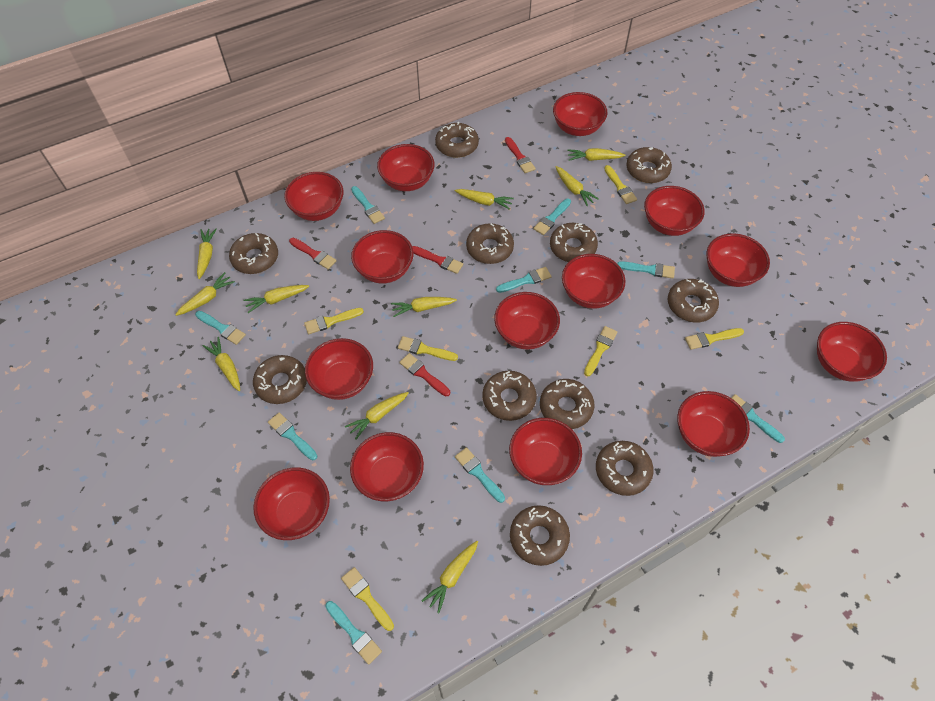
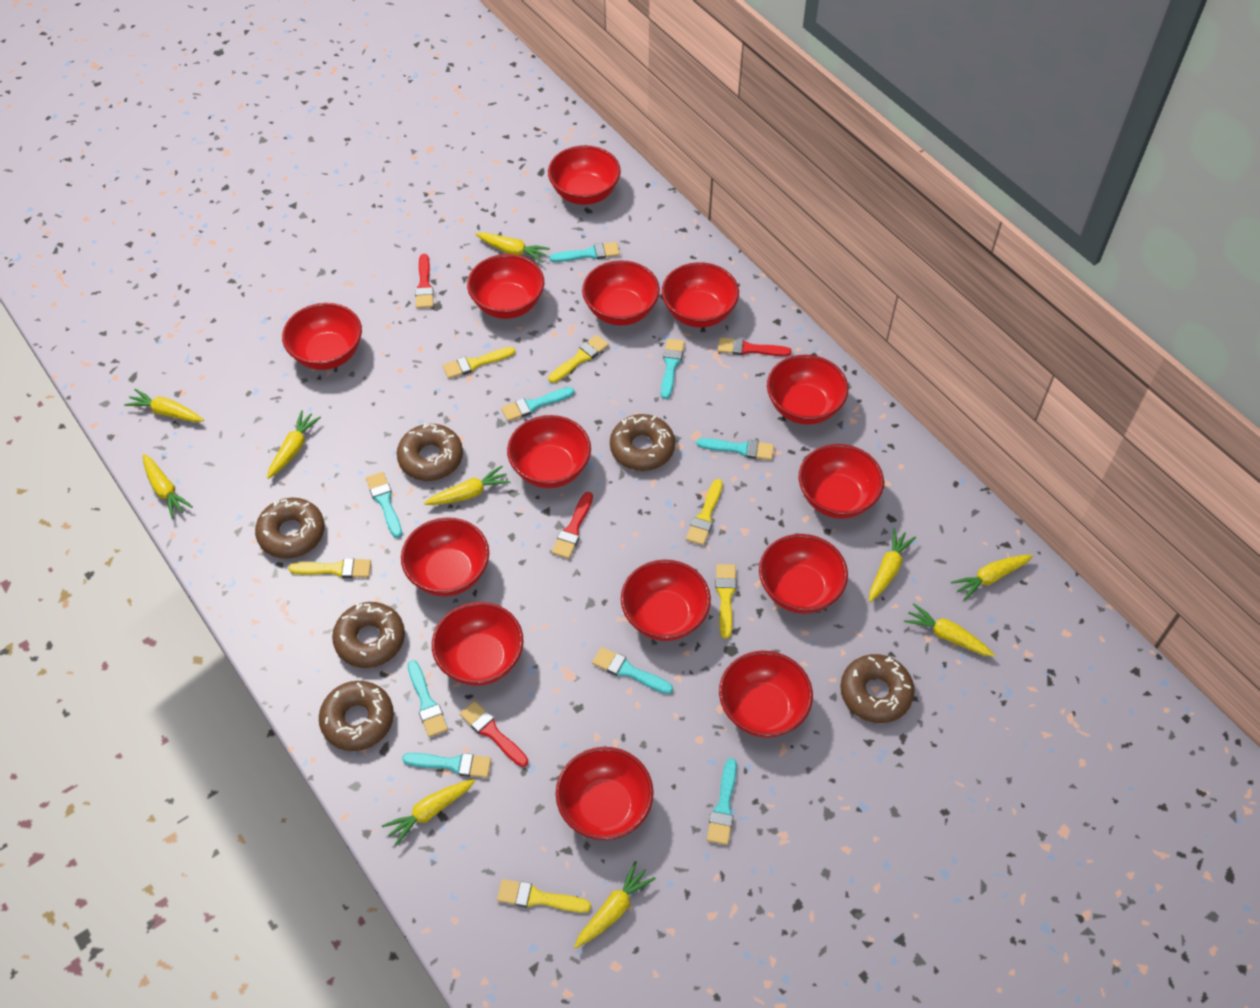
brown donut: 11 -> 6

